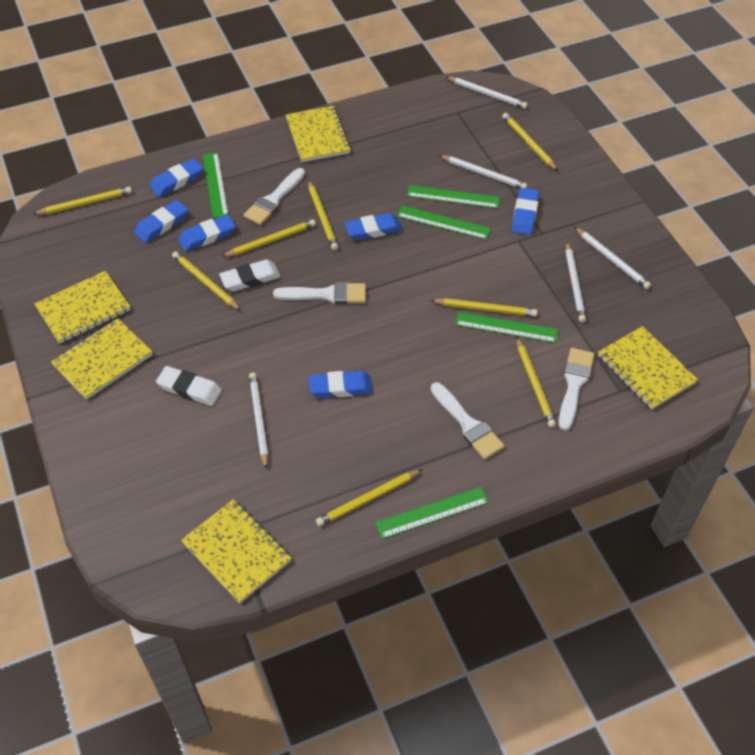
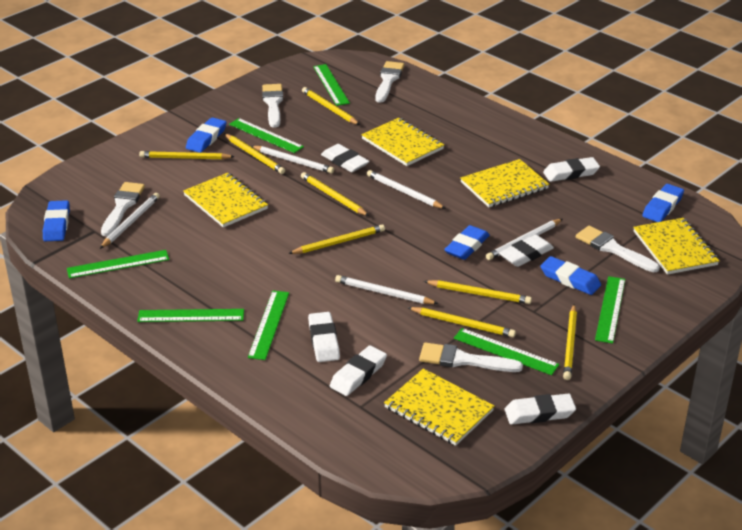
blue eraser: 6 -> 5
green ruler: 5 -> 7
white brush: 4 -> 5
white eraser: 2 -> 6

